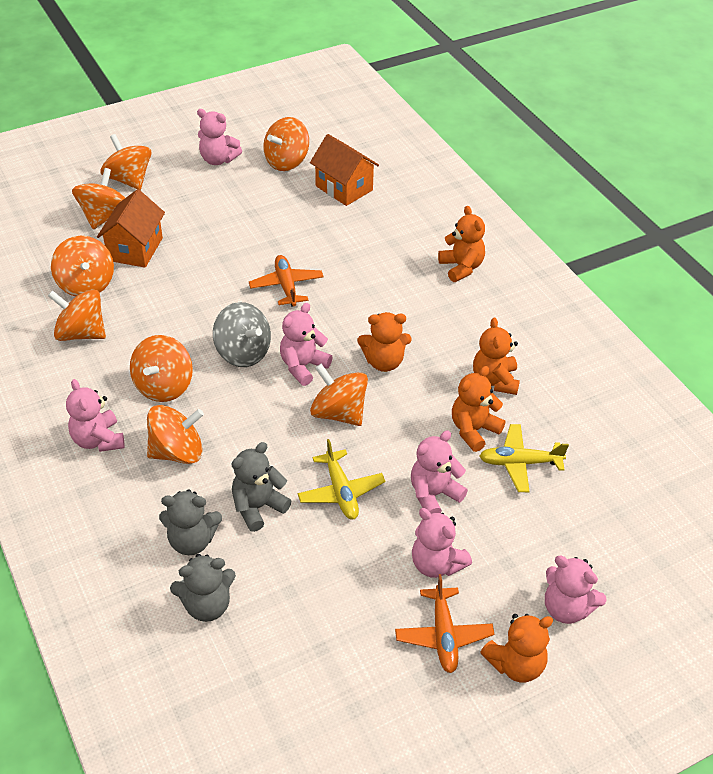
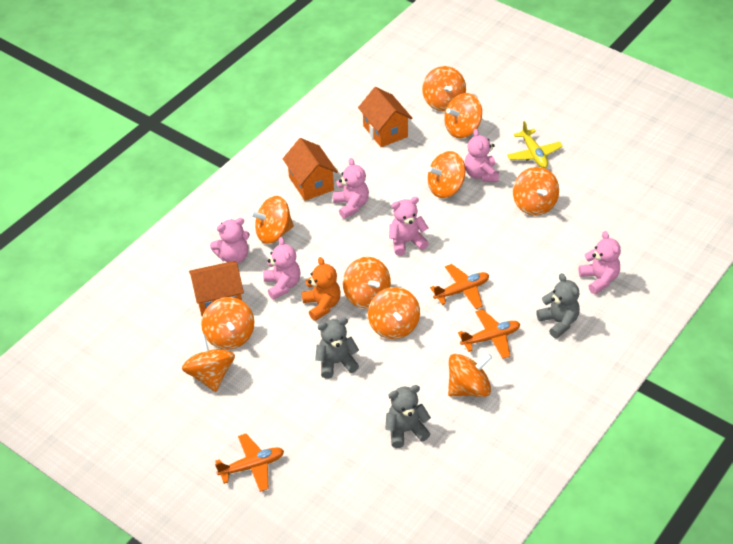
grey spinning top: 1 -> 0
orange house: 2 -> 3
orange plane: 2 -> 3
orange spinning top: 8 -> 10
orange teddy bear: 5 -> 1
yellow plane: 2 -> 1

